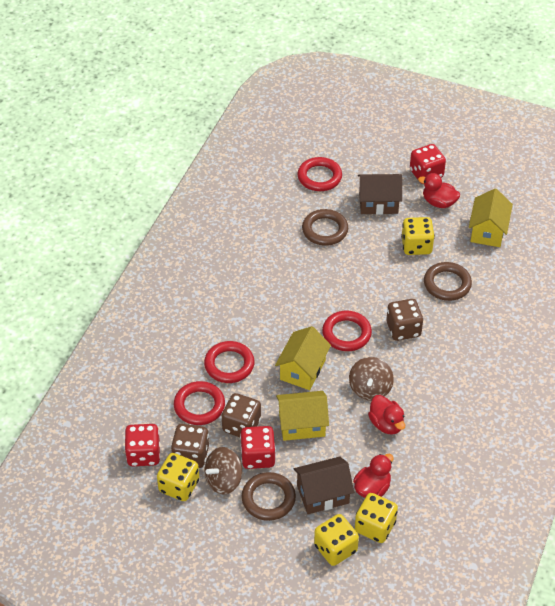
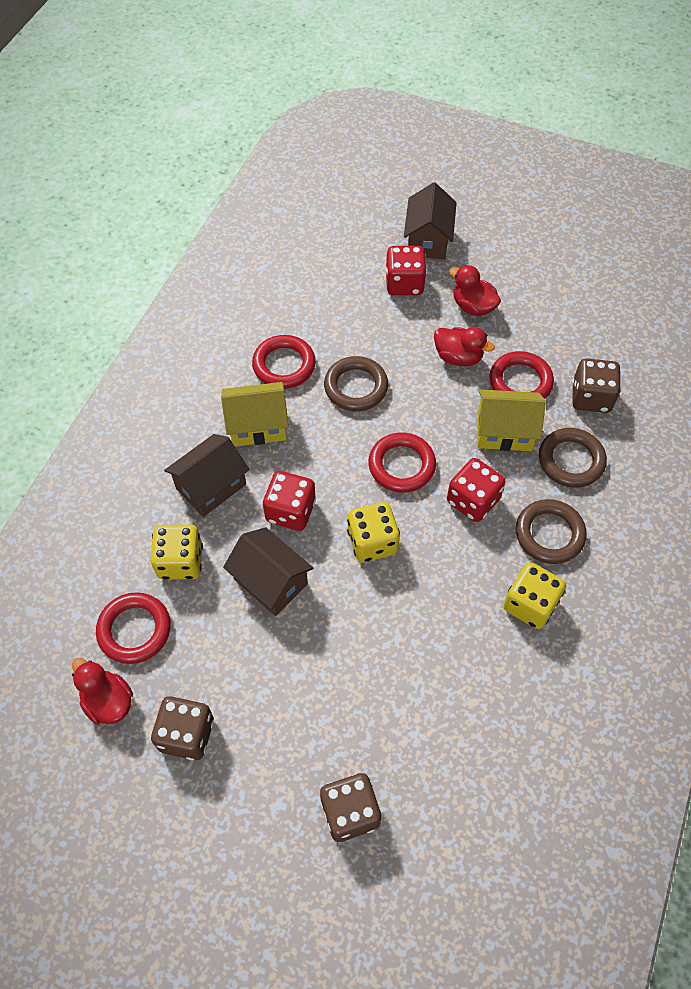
brown house: 2 -> 3
brown spinning top: 2 -> 0
yellow dice: 4 -> 3
yellow house: 3 -> 2

